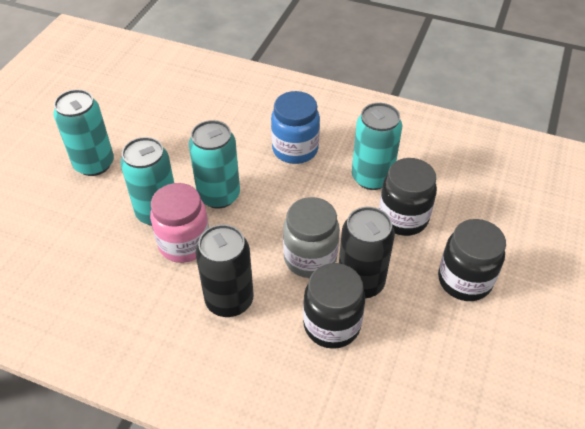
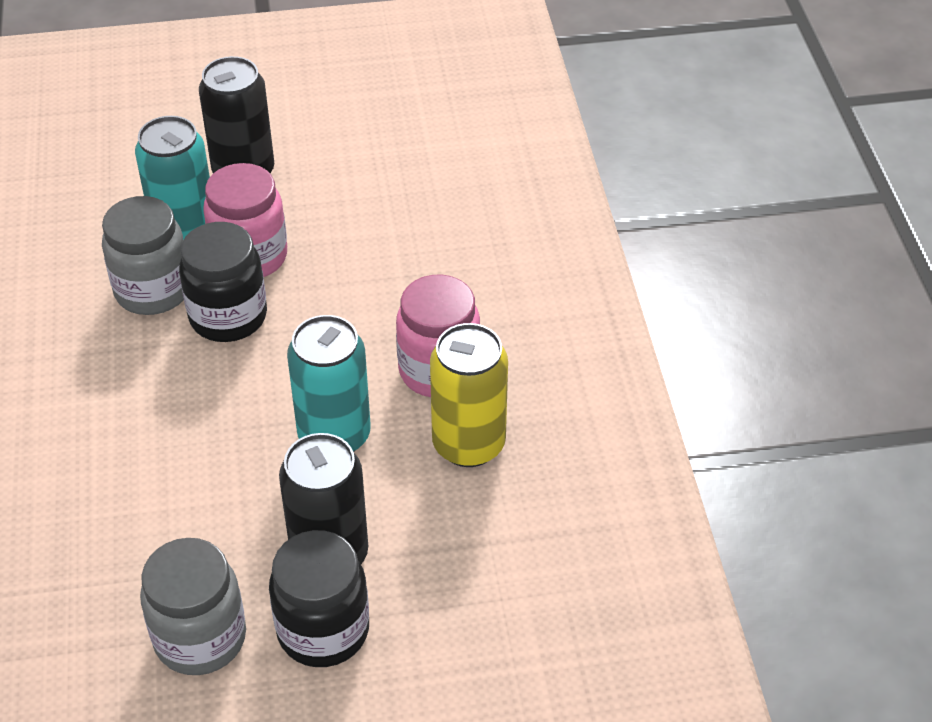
black jar: 3 -> 2
blue jar: 1 -> 0
grey jar: 1 -> 2
pink jar: 1 -> 2
turquoise can: 4 -> 2
yellow can: 0 -> 1

